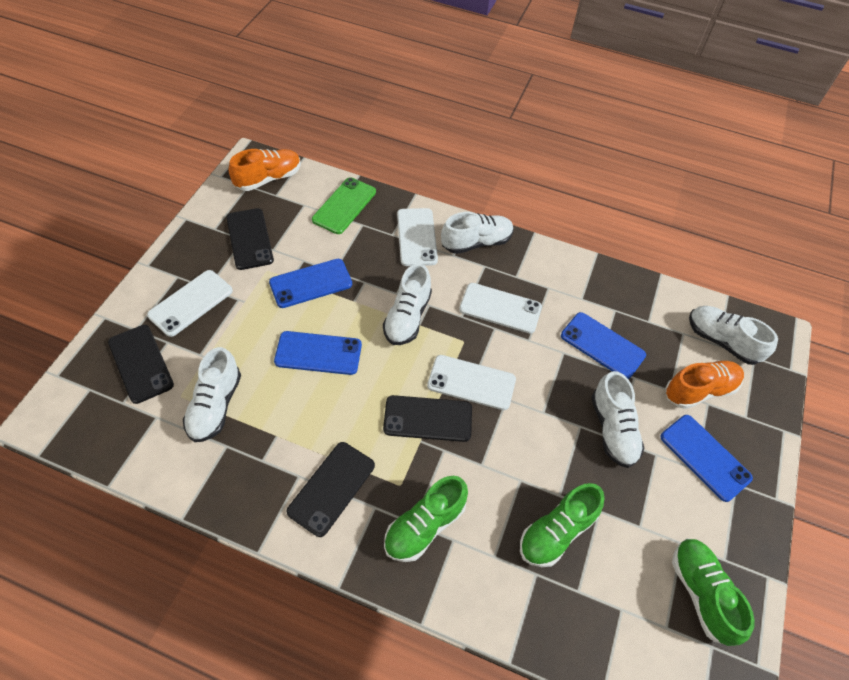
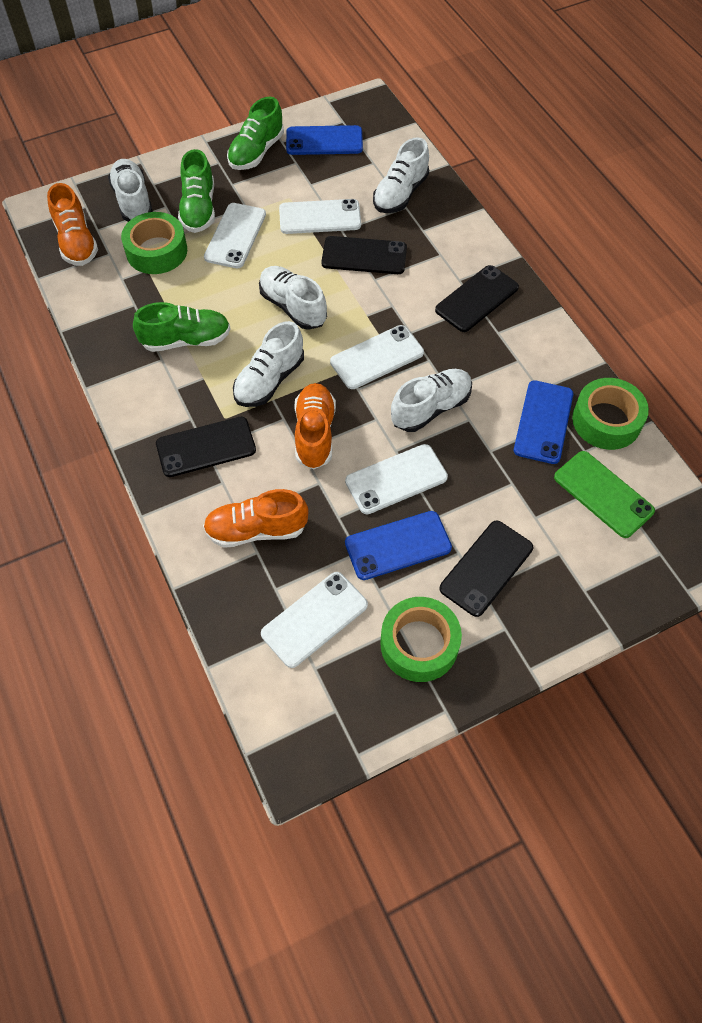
blue phone: 4 -> 3
green tape: 0 -> 3
orange shoe: 2 -> 3
white phone: 4 -> 5

